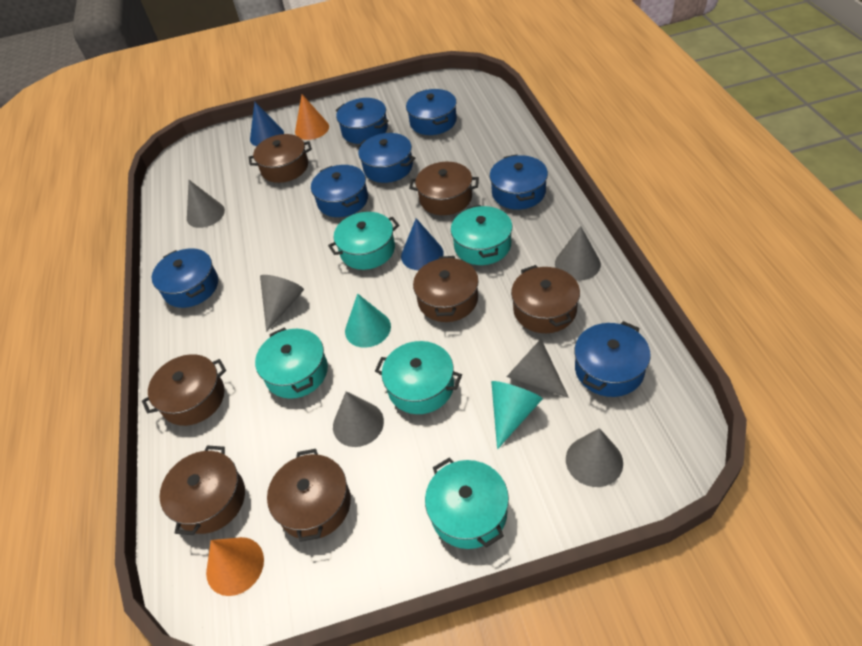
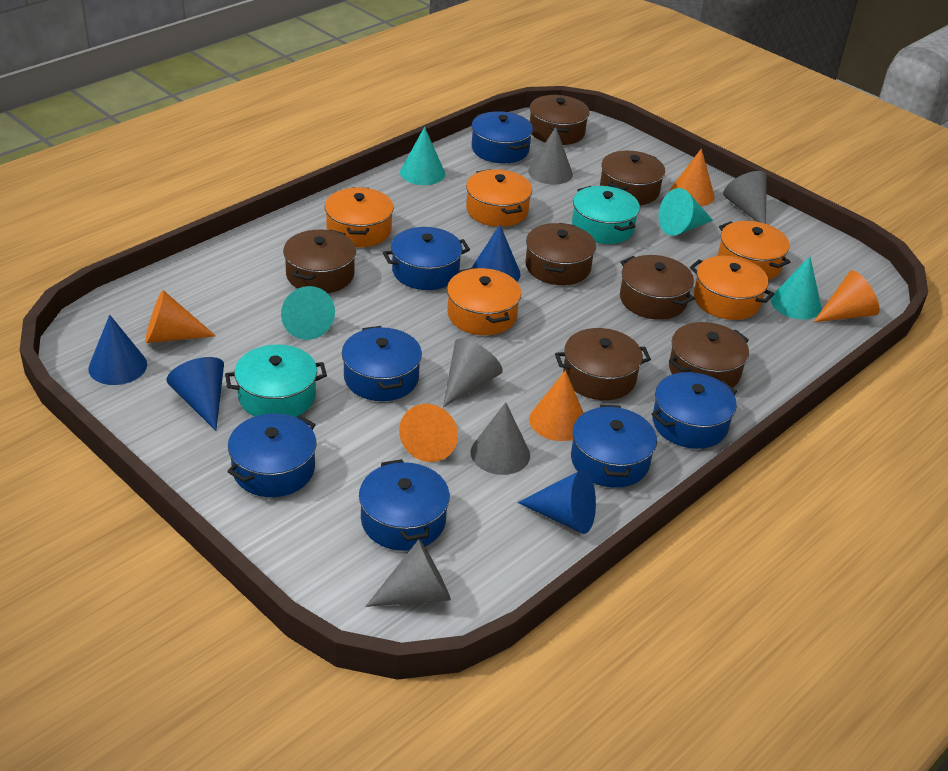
blue cone: 2 -> 4
grey cone: 6 -> 5
orange cone: 2 -> 5
orange pot: 0 -> 5
turquoise cone: 2 -> 4
turquoise pot: 5 -> 2

